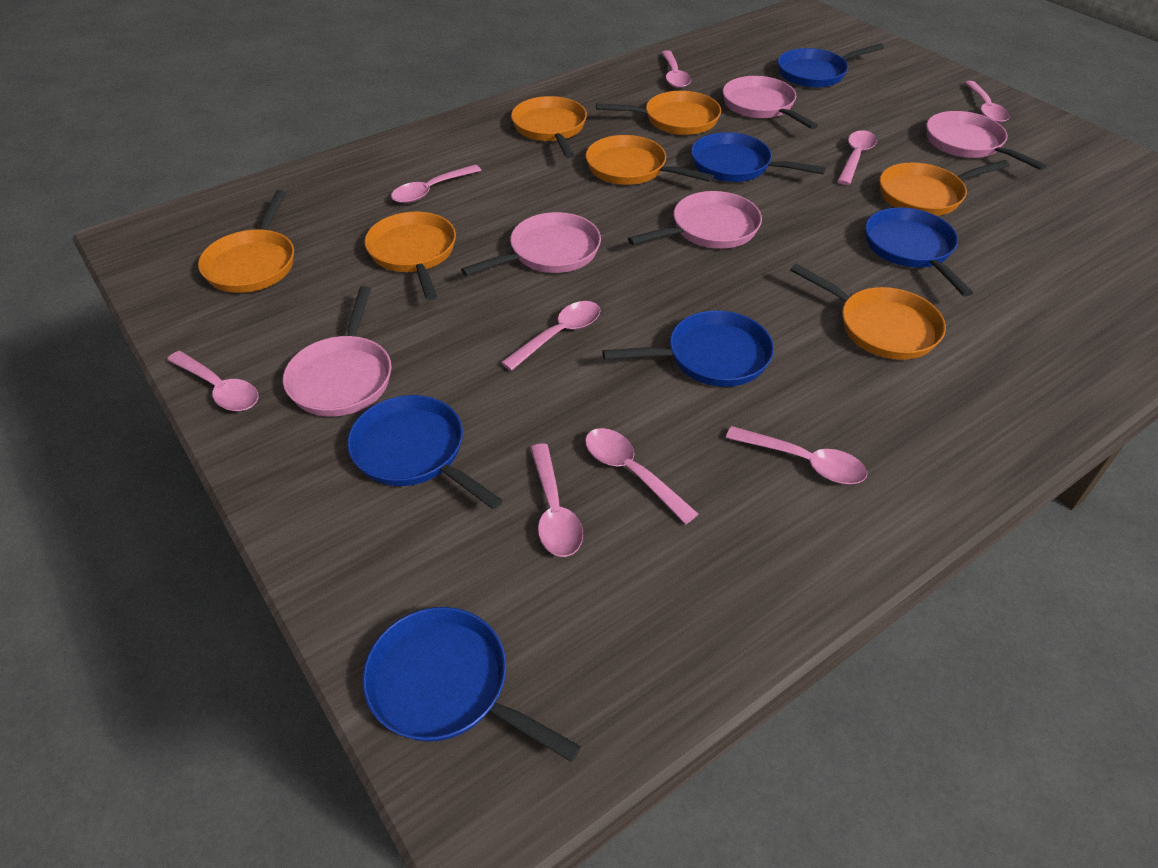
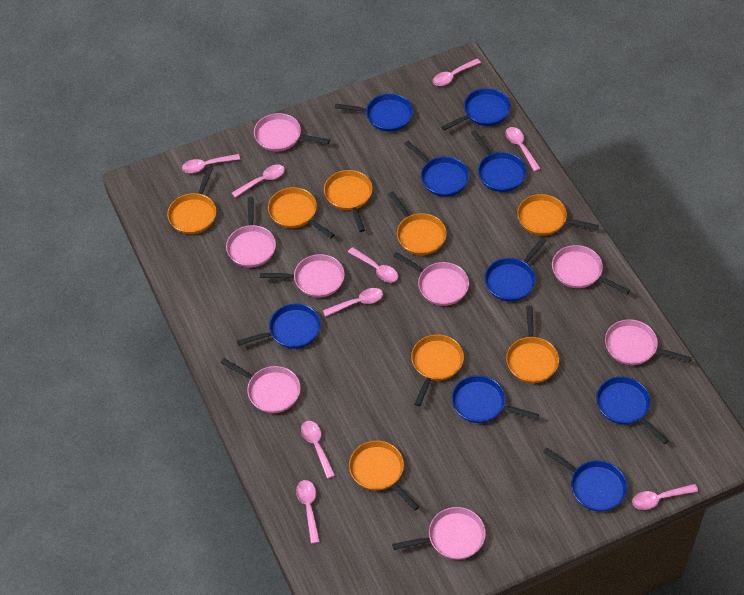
blue pan: 6 -> 9
orange pan: 7 -> 8
pink pan: 5 -> 8

